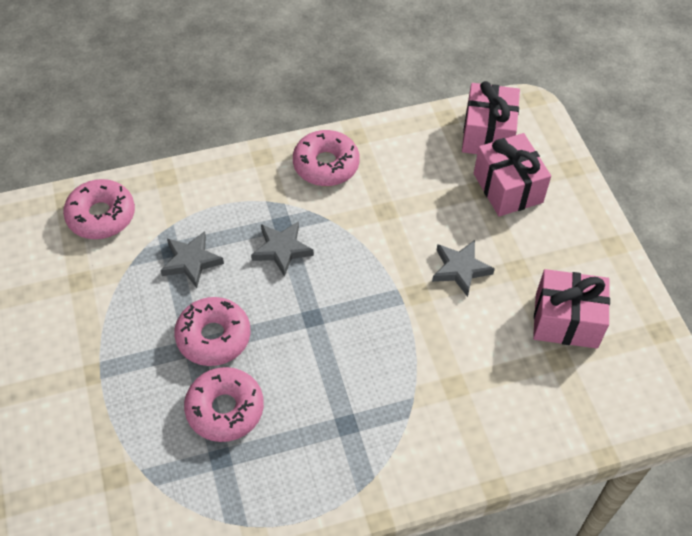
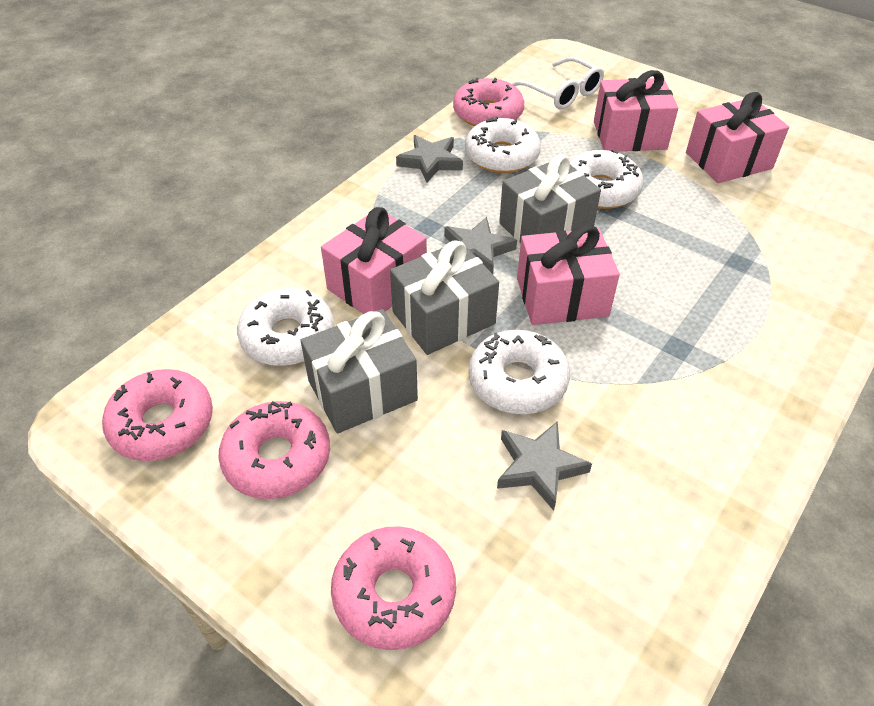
grey gift: 0 -> 3
pink gift: 3 -> 4
white donut: 0 -> 4
white glasses: 0 -> 1

